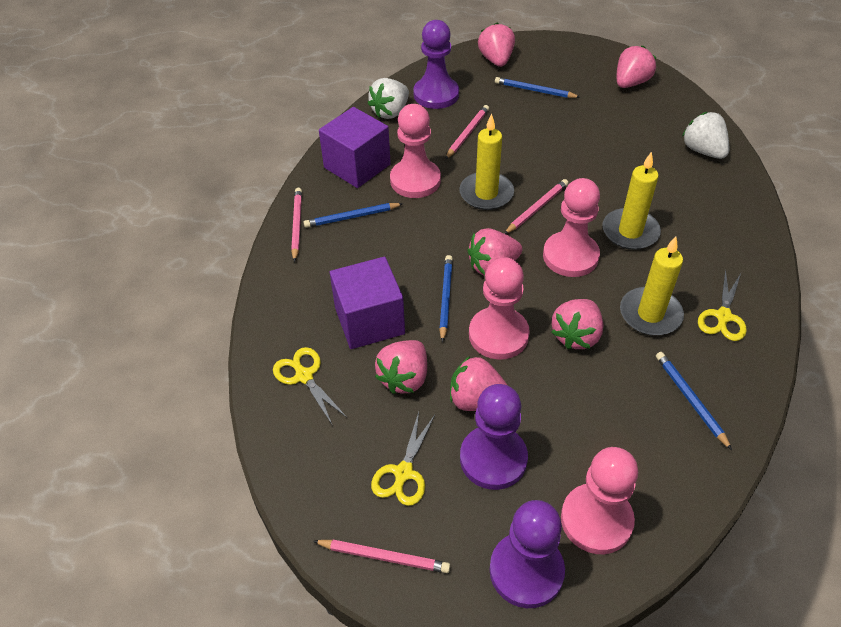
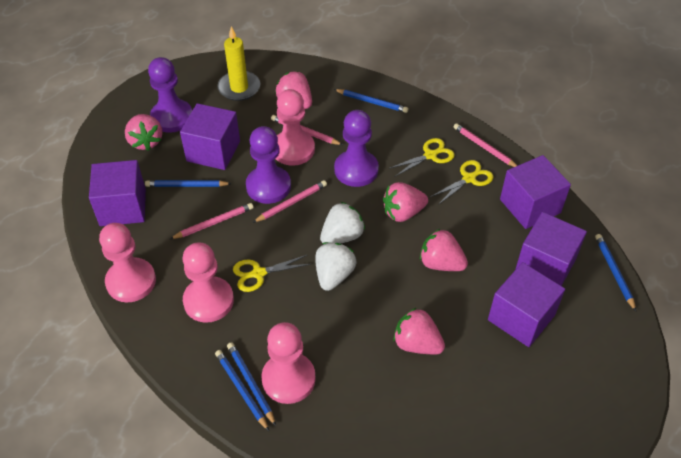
blue pencil: 4 -> 5
pink strawberry: 6 -> 5
purple cube: 2 -> 5
yellow candle: 3 -> 1

